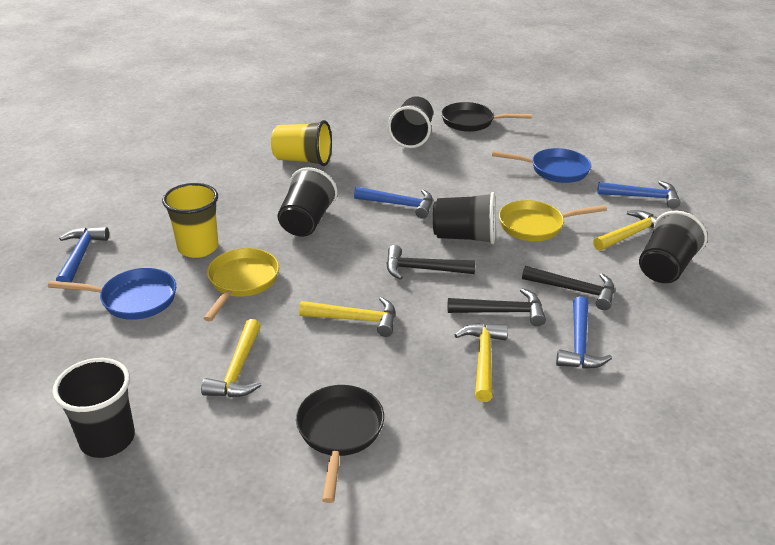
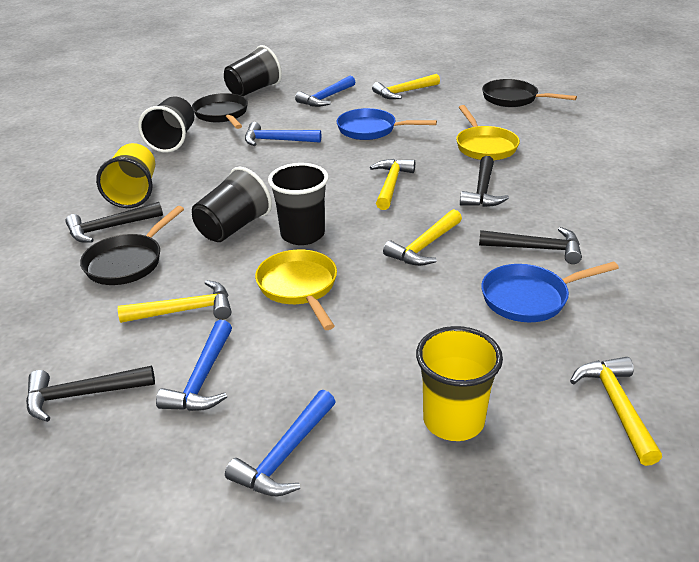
black cup: 5 -> 4
black hammer: 3 -> 4
black pan: 2 -> 3
yellow hammer: 4 -> 5

